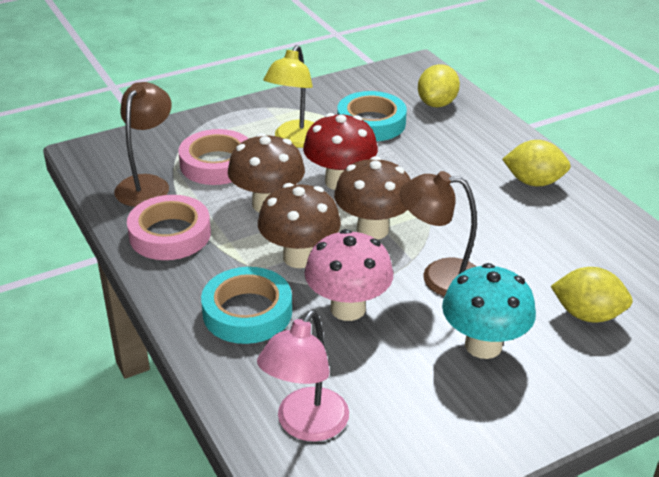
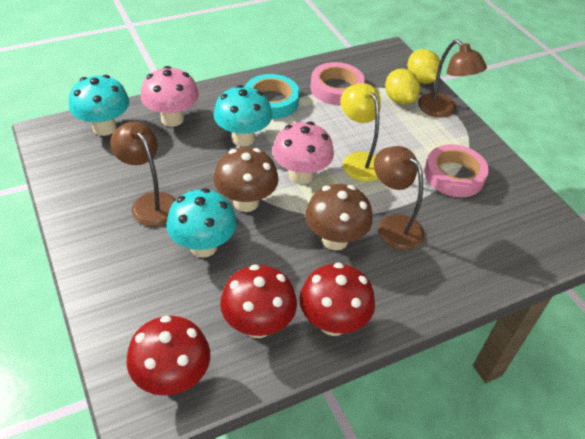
brown lamp: 2 -> 3
brown mushroom: 3 -> 2
pink lamp: 1 -> 0
pink mushroom: 1 -> 2
red mushroom: 1 -> 3
turquoise mushroom: 1 -> 3
turquoise tape: 2 -> 1
yellow lemon: 3 -> 2

